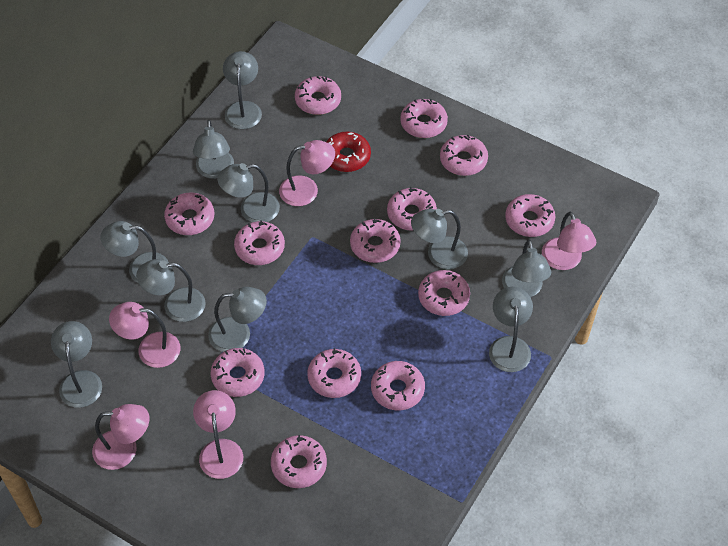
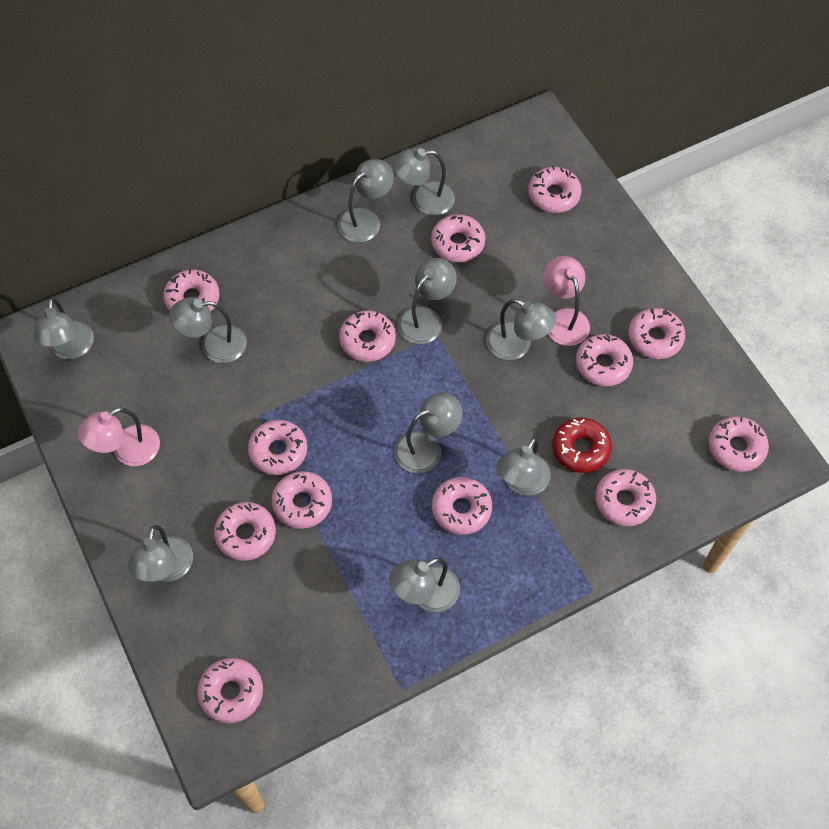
pink lamp: 5 -> 2

